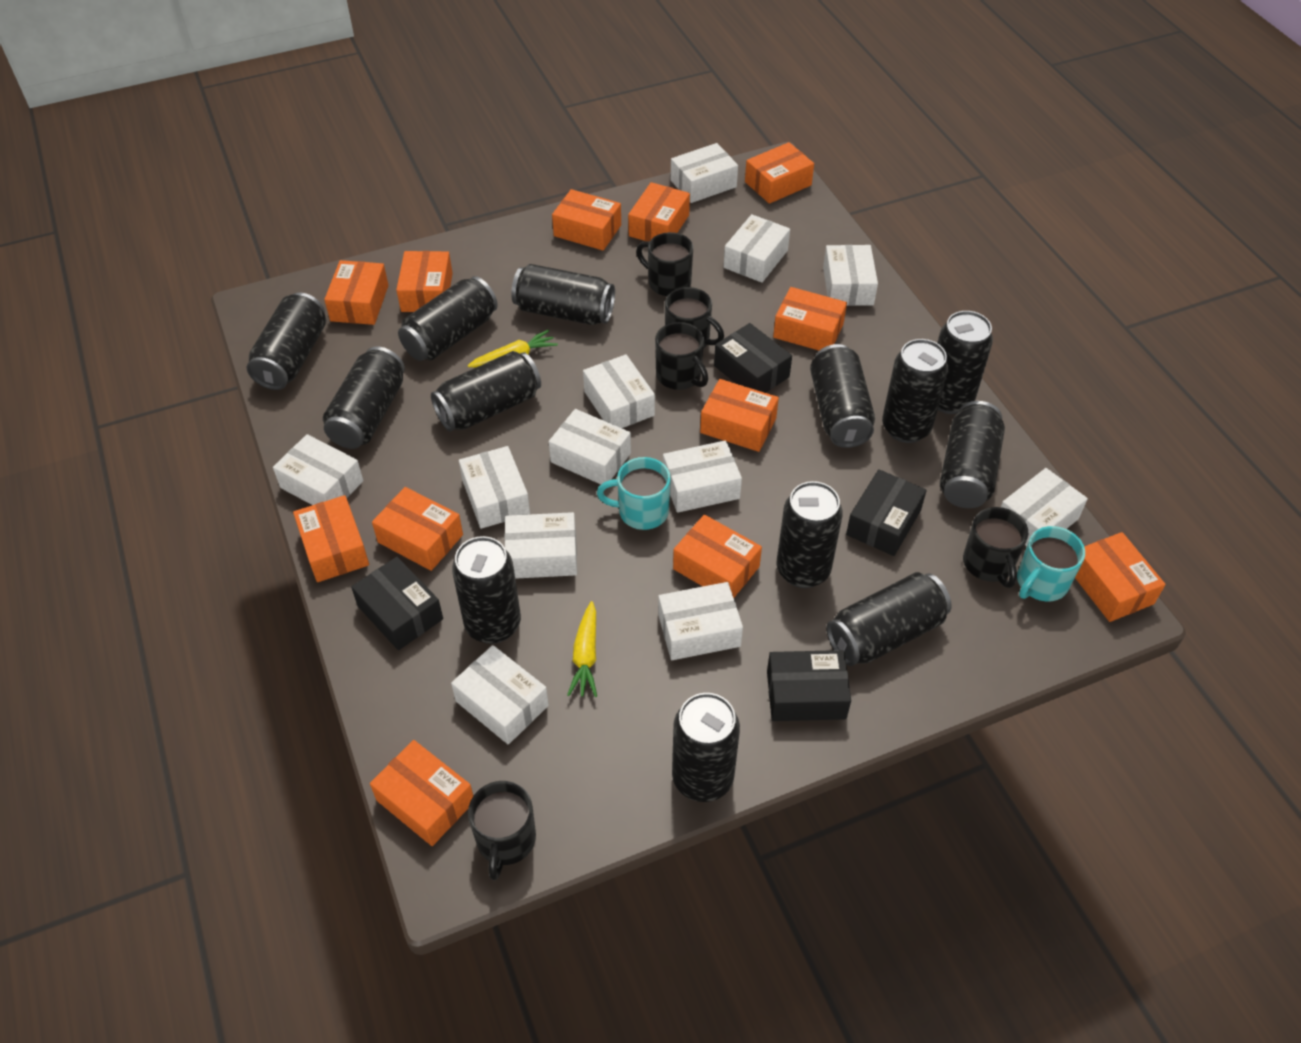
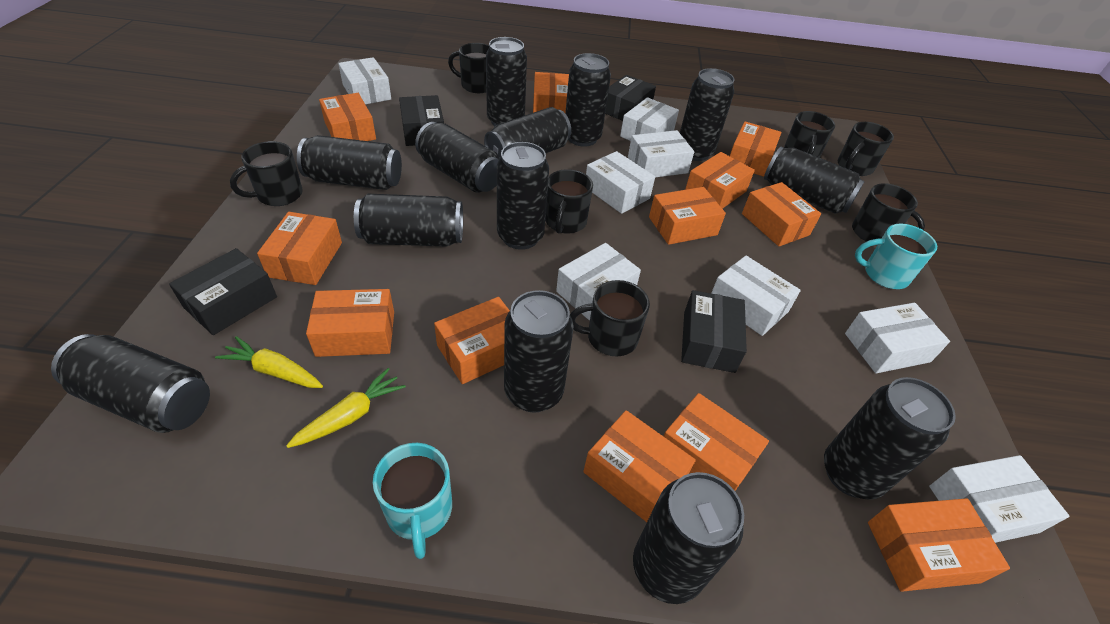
black mug: 5 -> 7
white box: 12 -> 8

